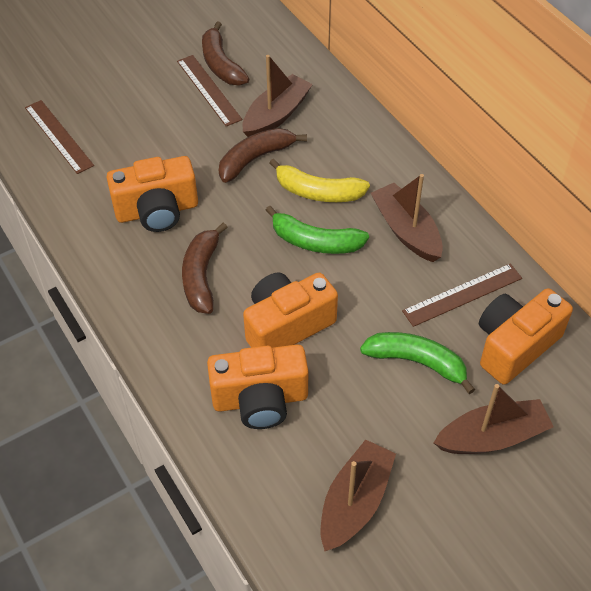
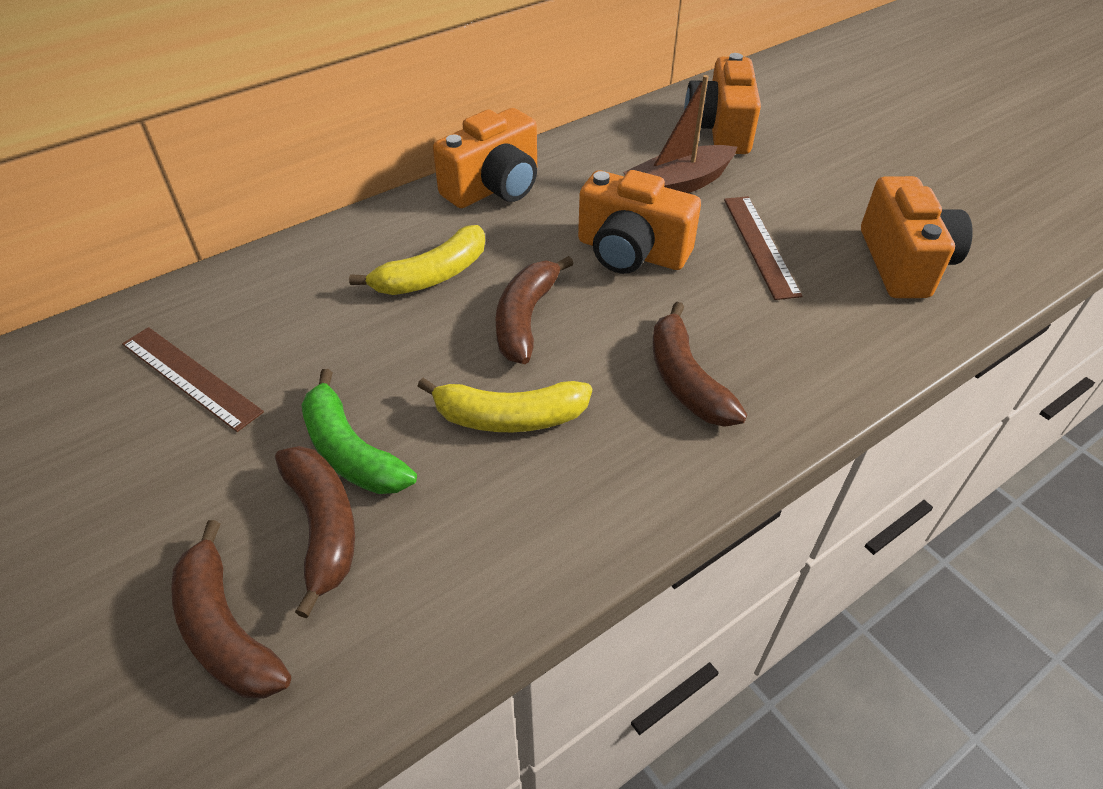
brown banana: 3 -> 4
brown boat: 4 -> 1
brown ruler: 3 -> 2
green banana: 2 -> 1
yellow banana: 1 -> 2

